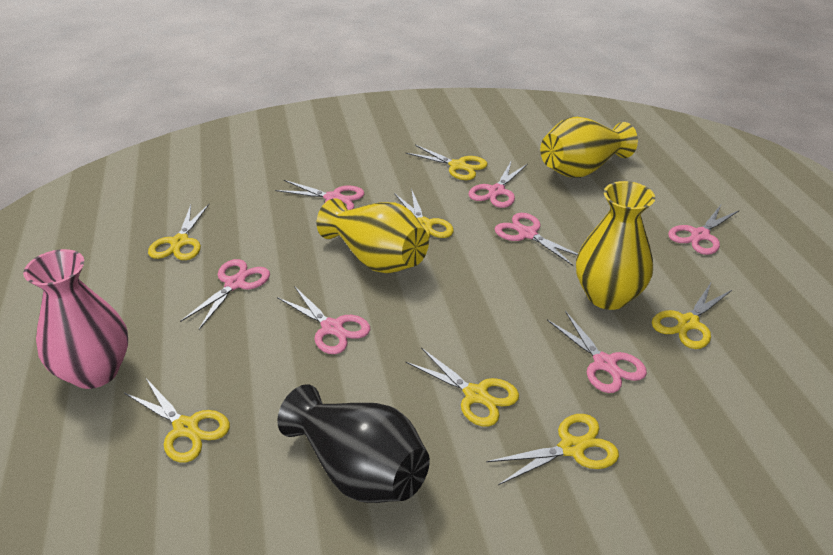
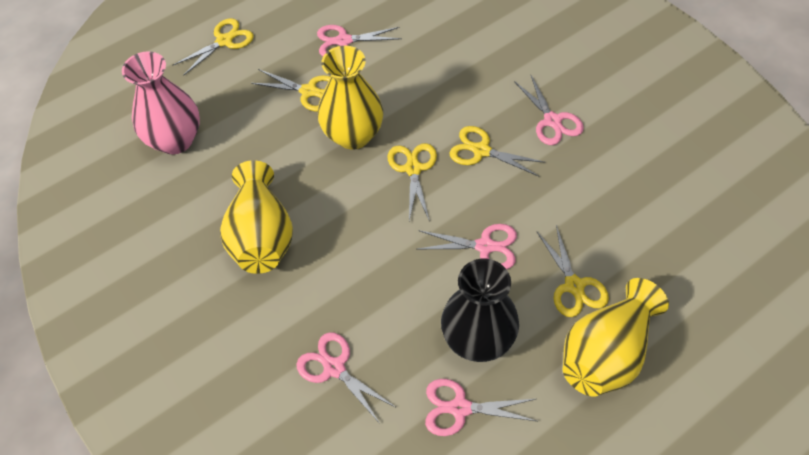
pink scissors: 7 -> 5
yellow scissors: 7 -> 5

